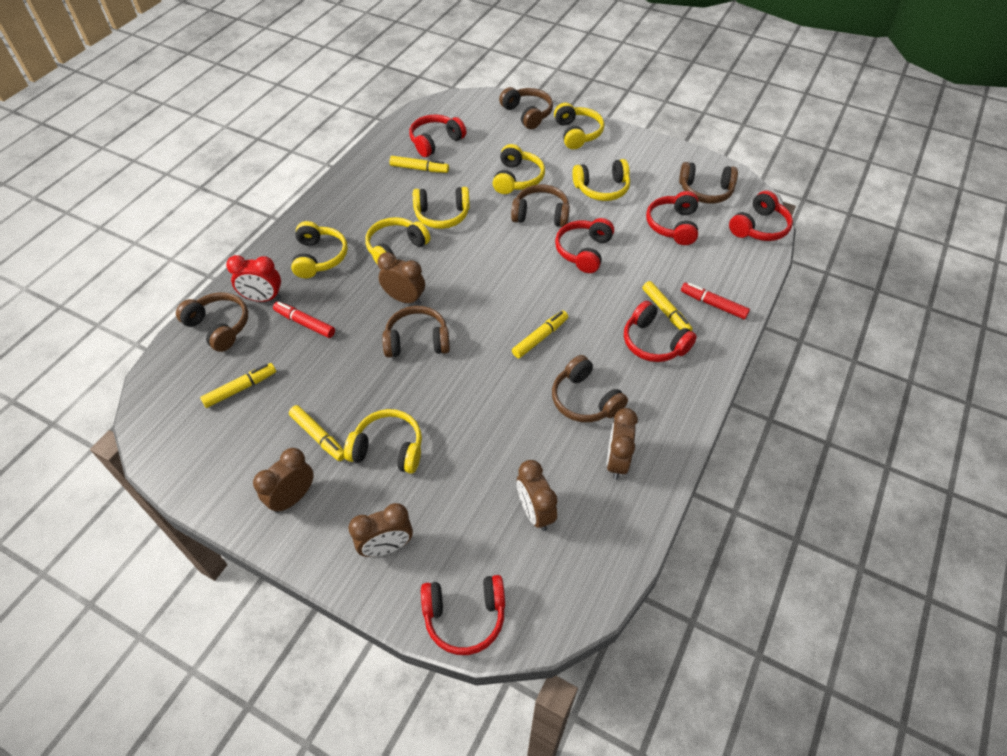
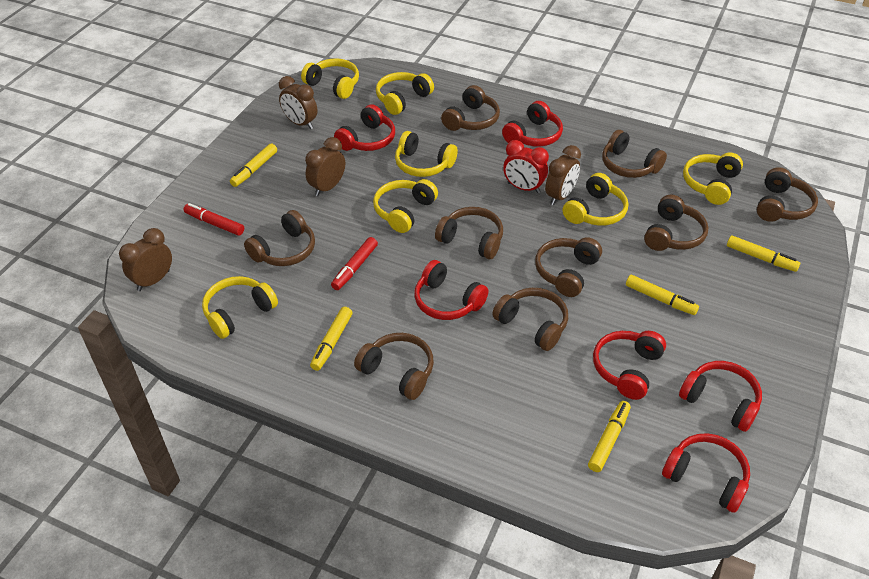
brown clock: 5 -> 4
brown headphones: 6 -> 9

